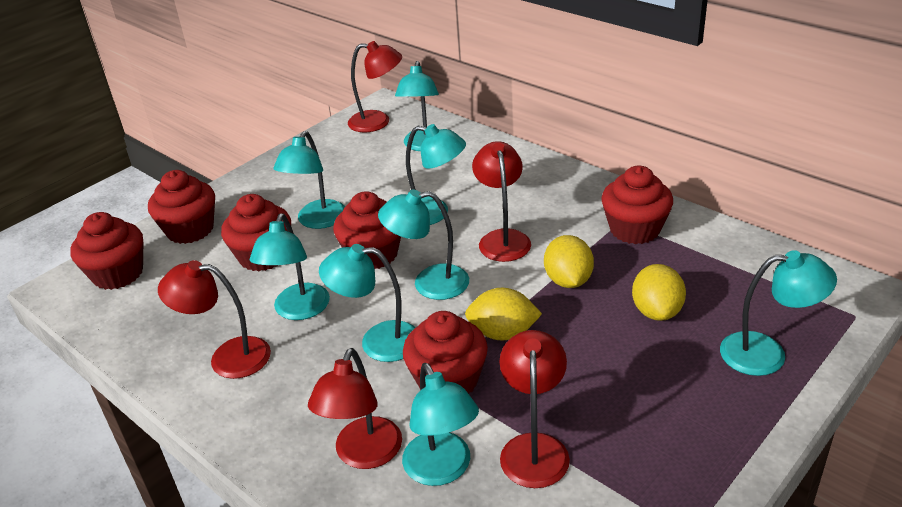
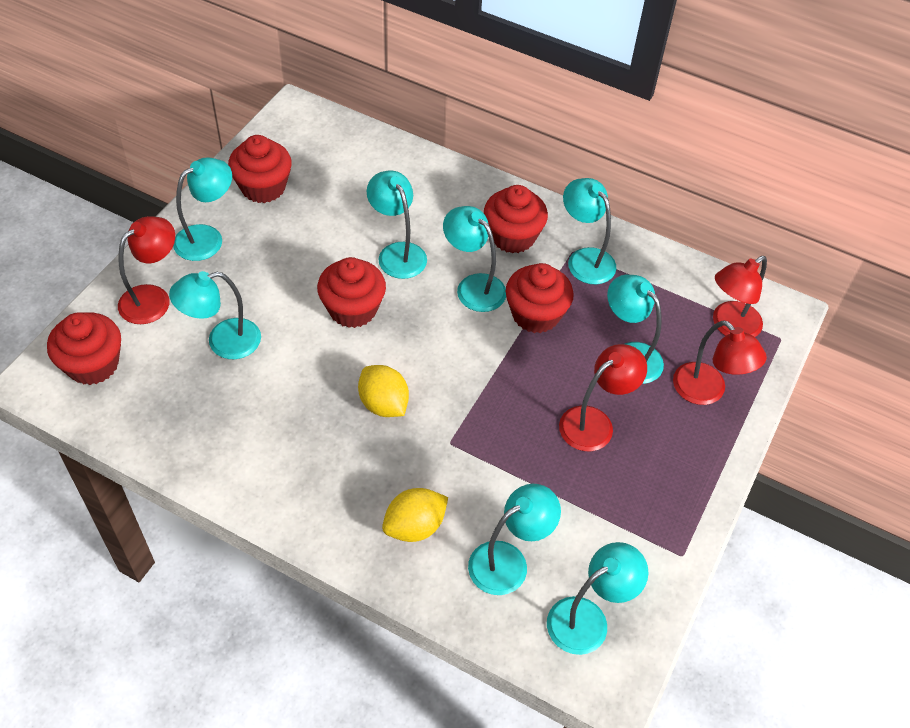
red cupcake: 6 -> 5
red lamp: 5 -> 4
yellow lemon: 3 -> 2

